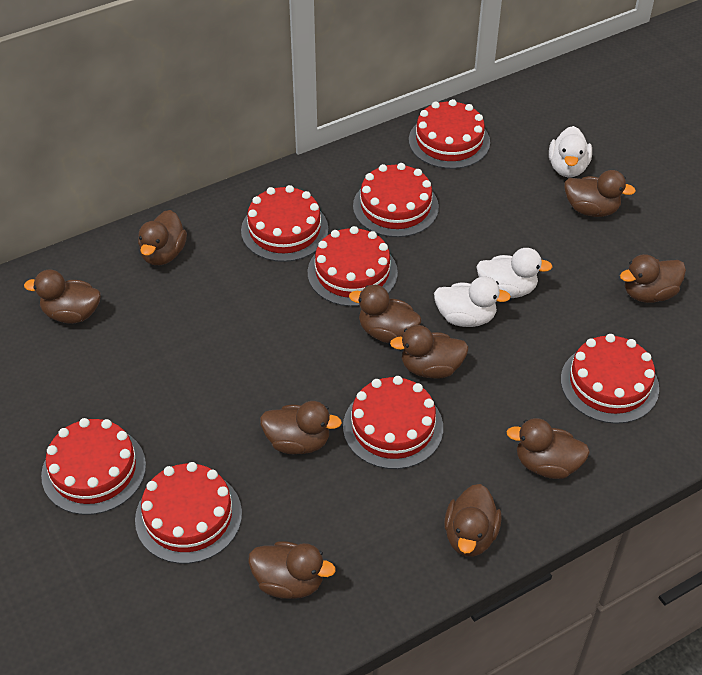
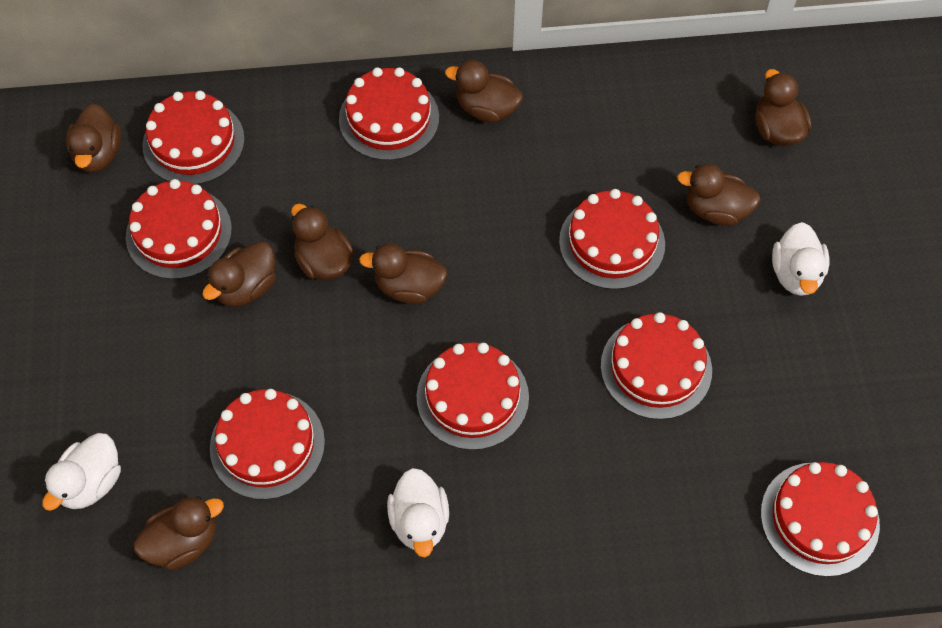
brown duck: 10 -> 8

